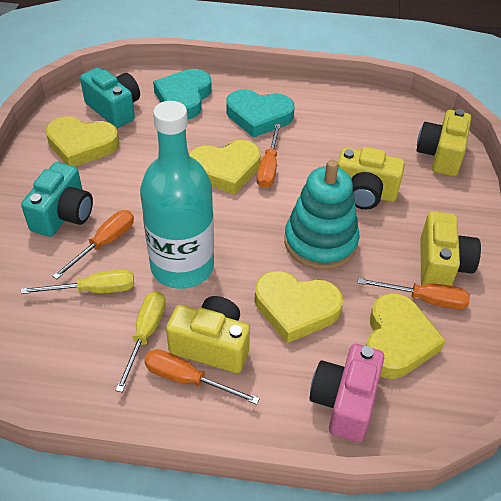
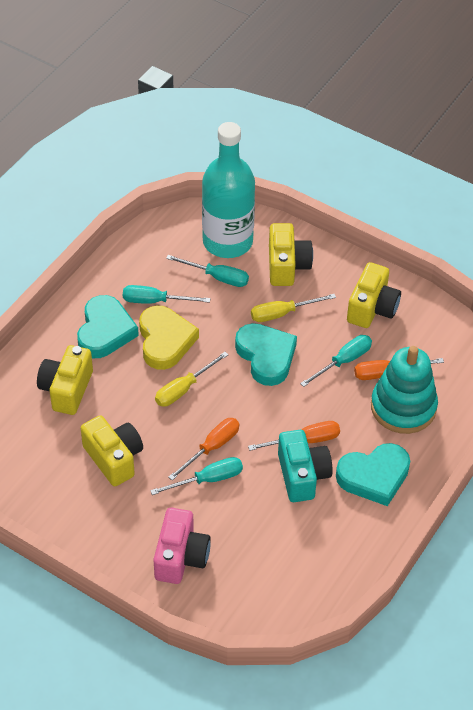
orange screwdriver: 4 -> 3
turquoise camera: 2 -> 1
turquoise heart: 2 -> 3
turquoise screwdriver: 0 -> 4
yellow heart: 4 -> 1

